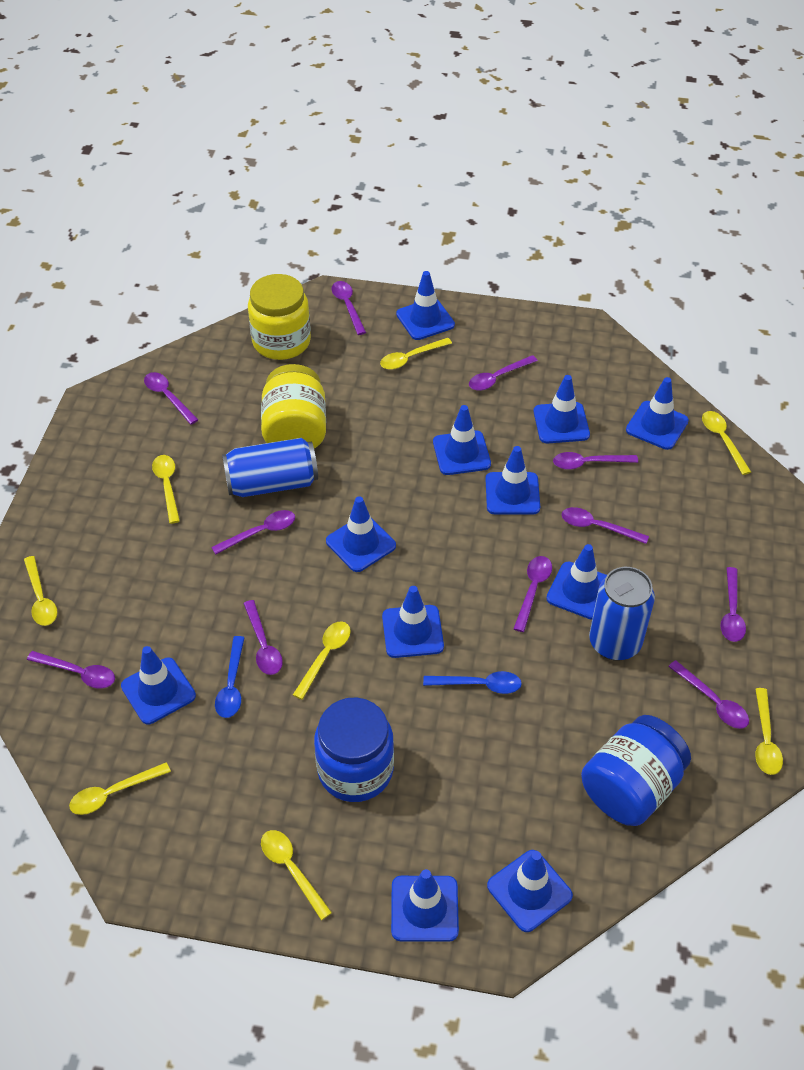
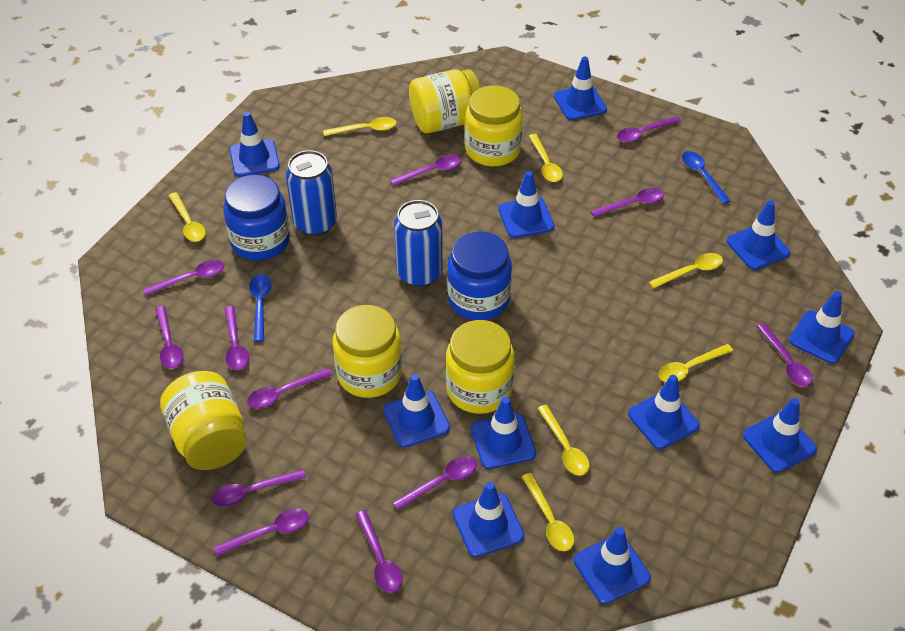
purple spoon: 11 -> 12
yellow jar: 2 -> 5
yellow spoon: 8 -> 7

